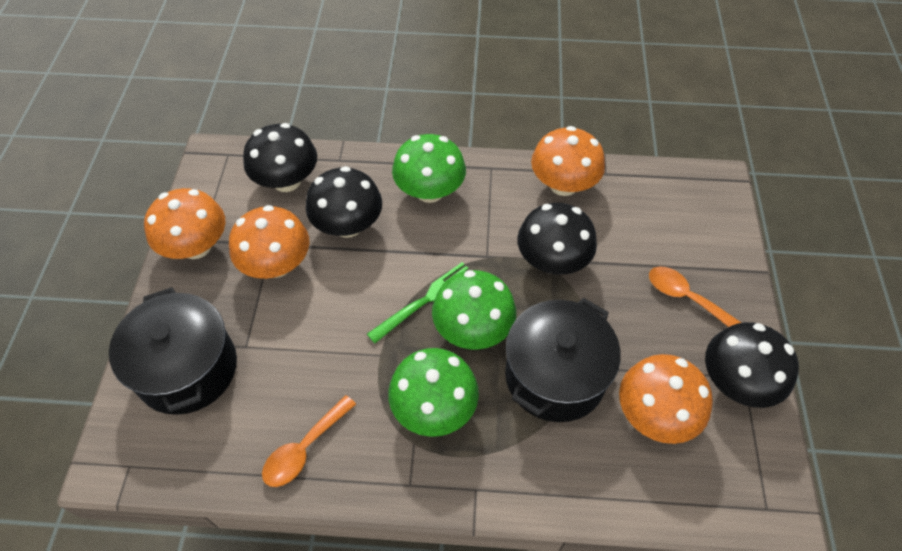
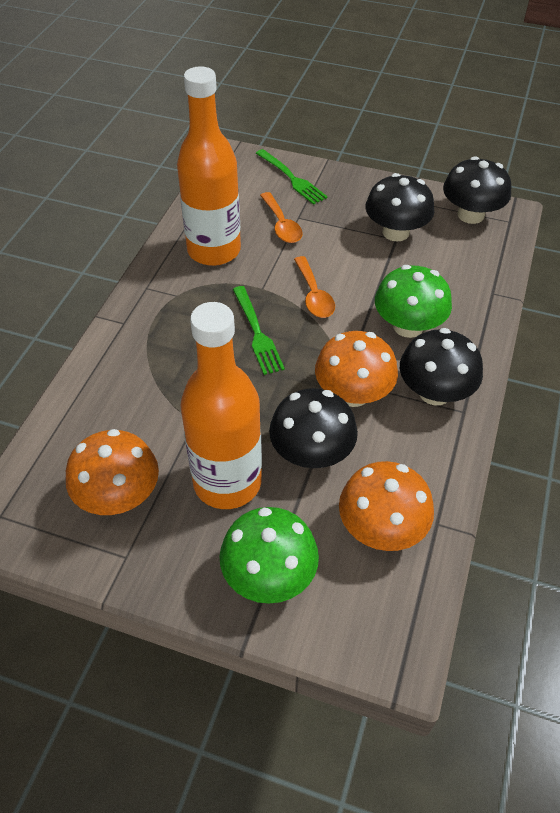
black pot: 2 -> 0
green fork: 1 -> 2
green mushroom: 3 -> 2
orange bottle: 0 -> 2
orange mushroom: 4 -> 3

